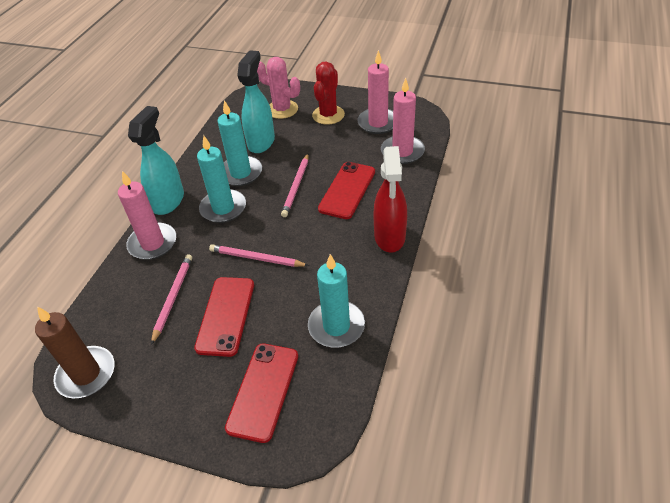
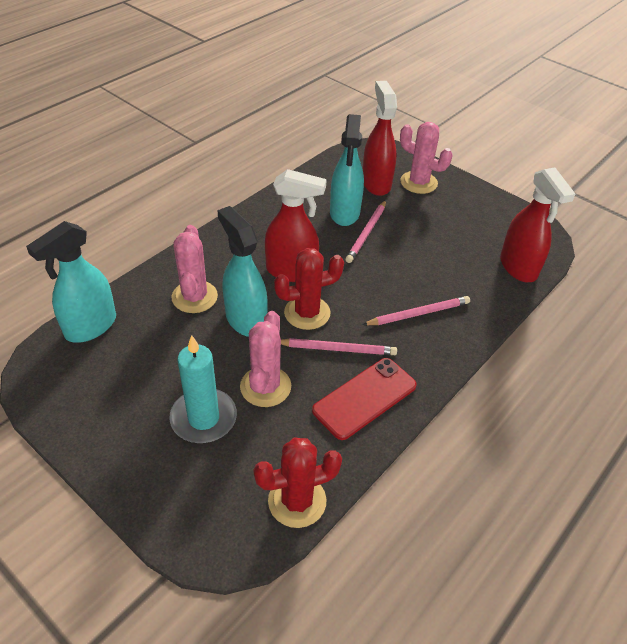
brown candle: 1 -> 0
pink cactus: 1 -> 3
pink candle: 3 -> 0
red cactus: 1 -> 2
red phone: 3 -> 1
red spray bottle: 1 -> 3
turquoise candle: 3 -> 1
turquoise spray bottle: 2 -> 3

